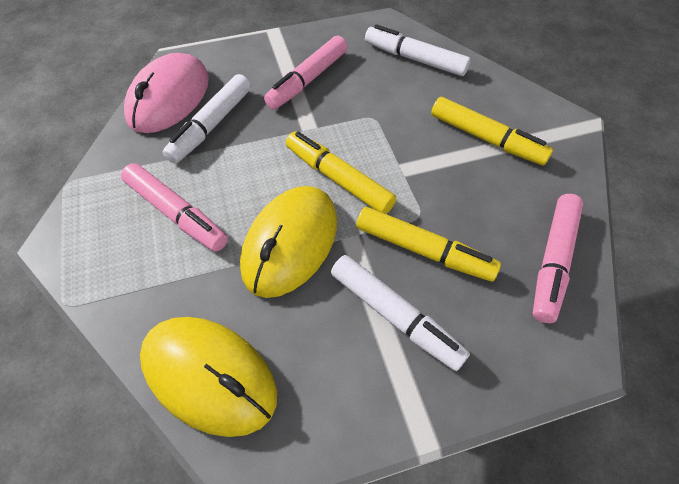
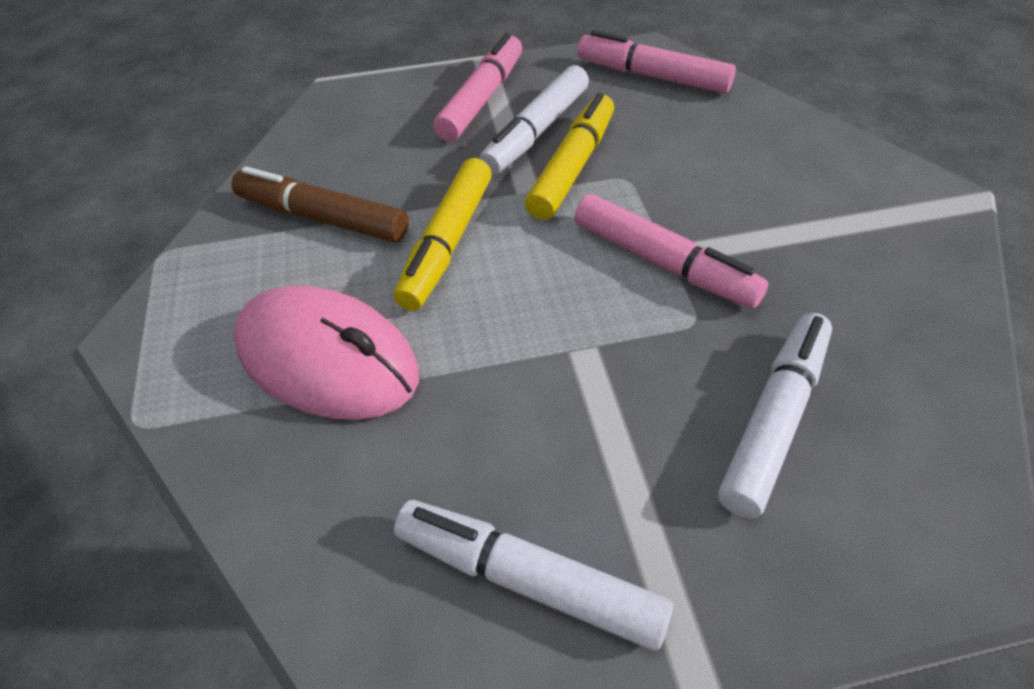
brown marker: 0 -> 1
yellow marker: 3 -> 2
yellow mouse: 2 -> 0

